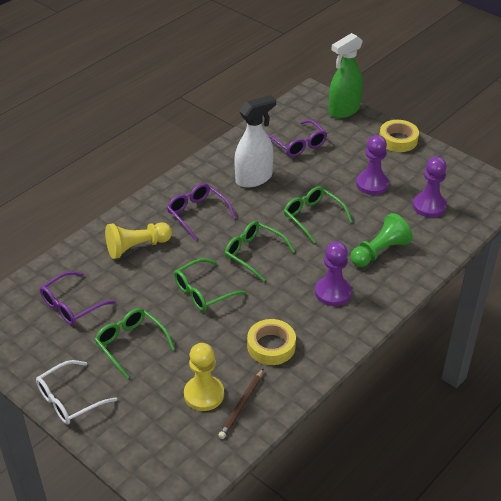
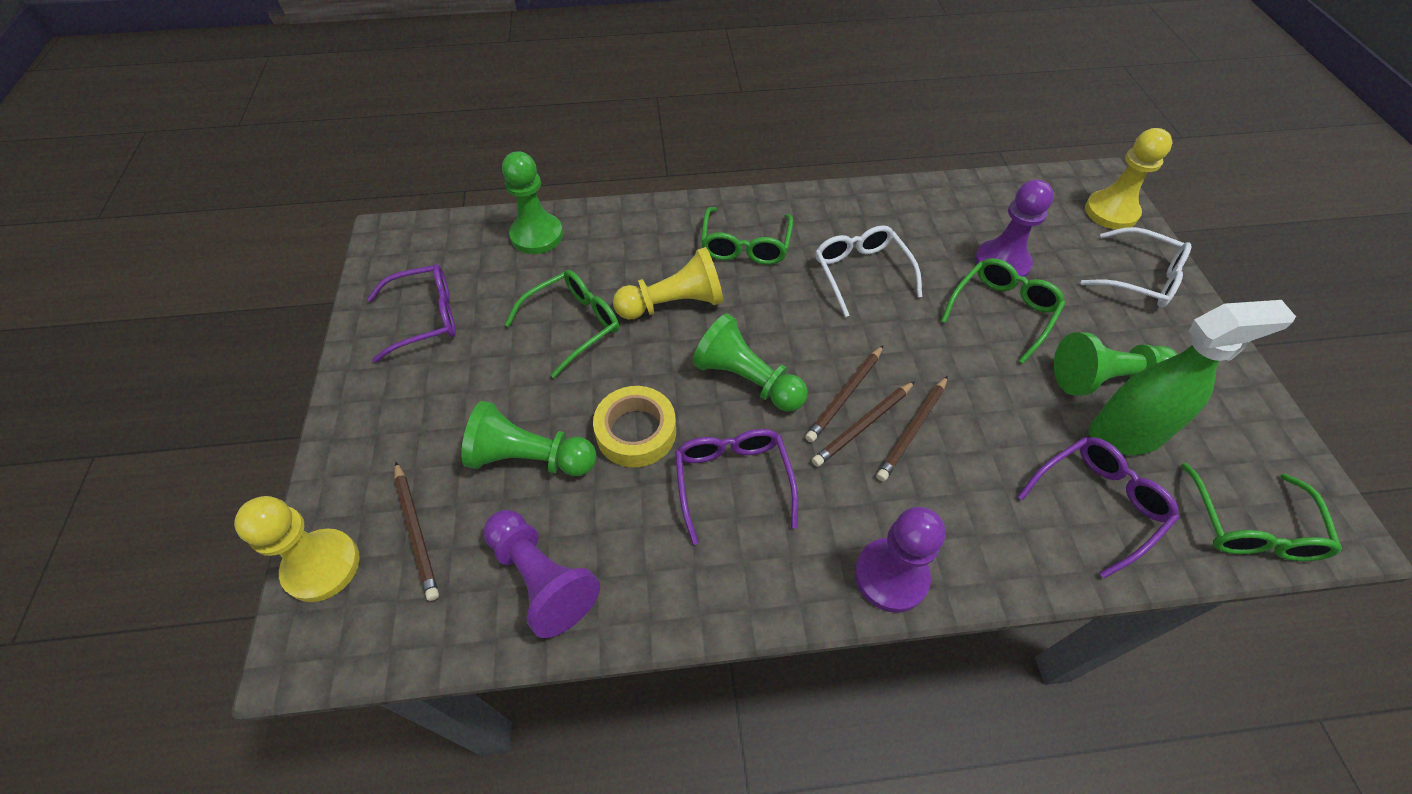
brown pencil: 1 -> 4
green pawn: 1 -> 4
white glasses: 1 -> 2
white spray bottle: 1 -> 0
yellow pawn: 2 -> 3
yellow tape: 2 -> 1

